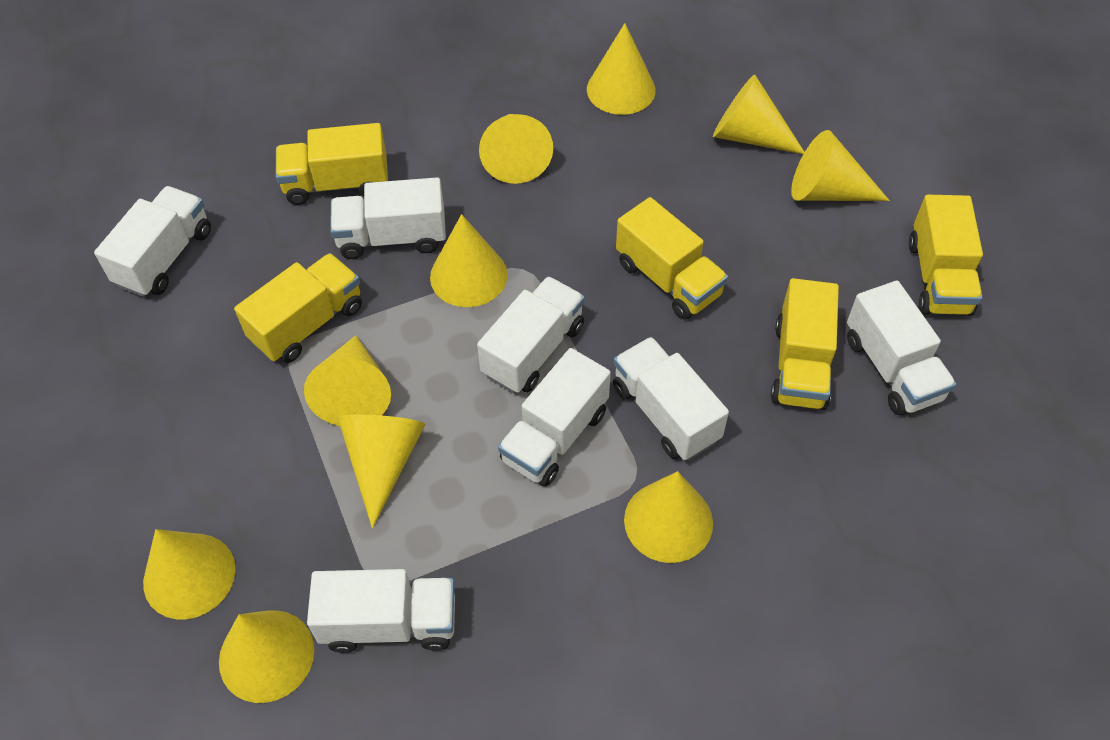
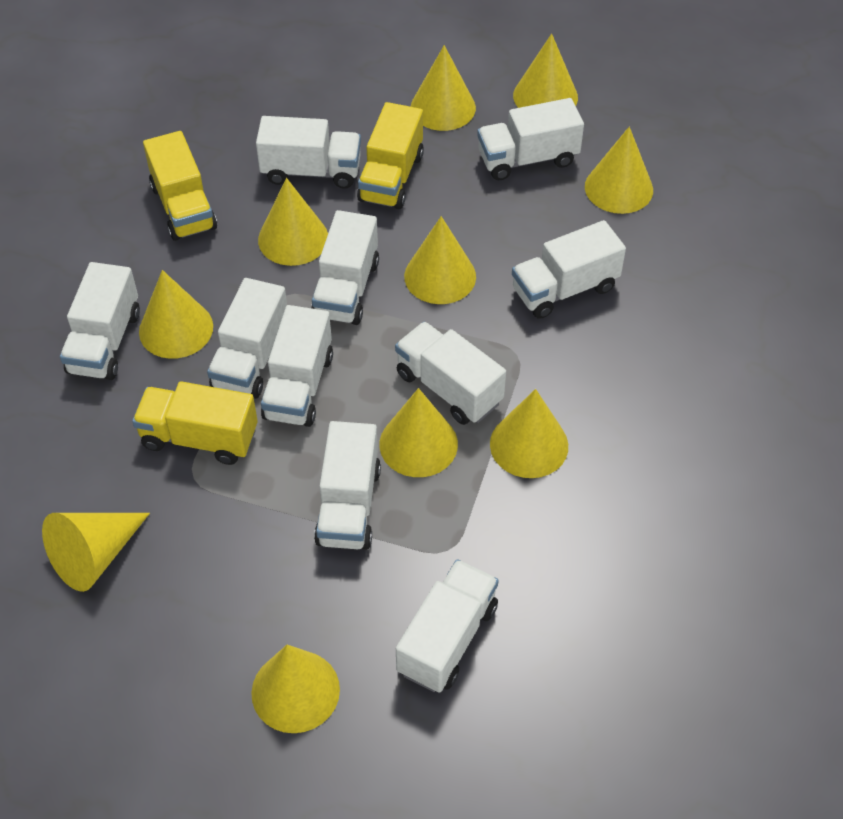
white truck: 7 -> 10
yellow truck: 5 -> 3

